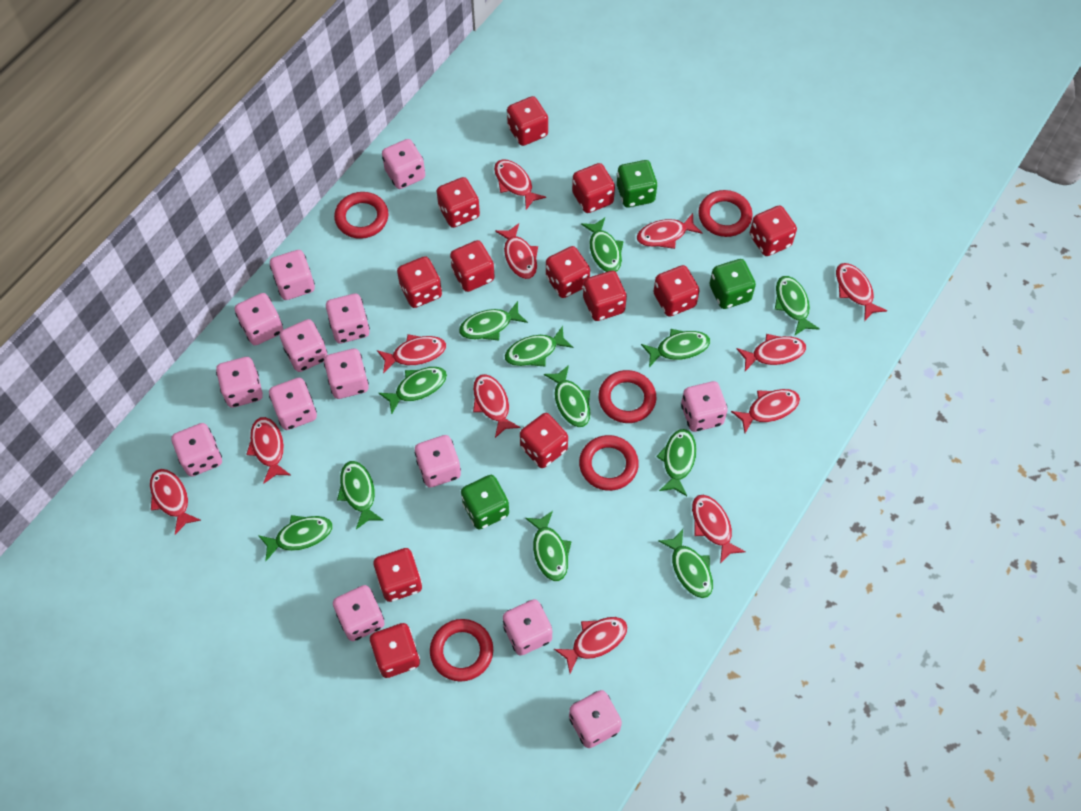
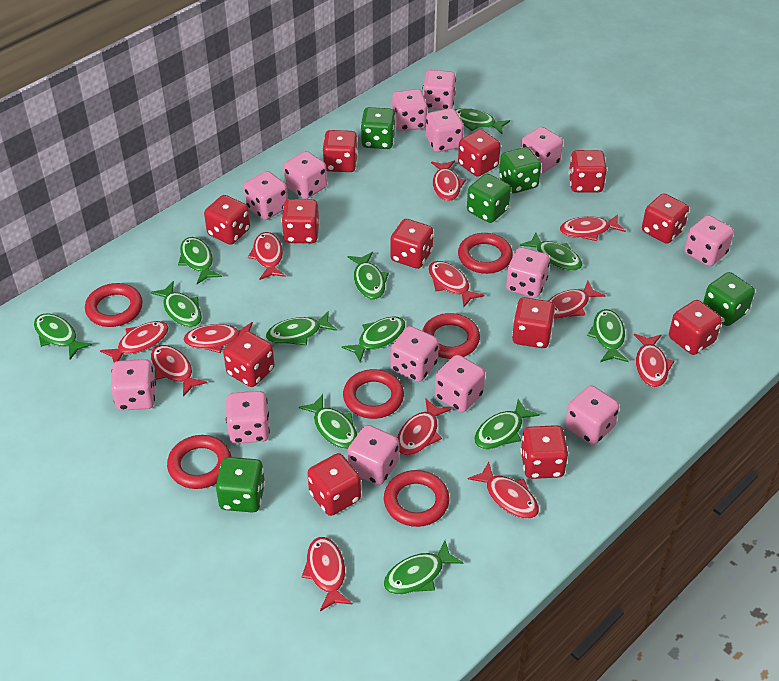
green dice: 3 -> 5
red ring: 5 -> 6

